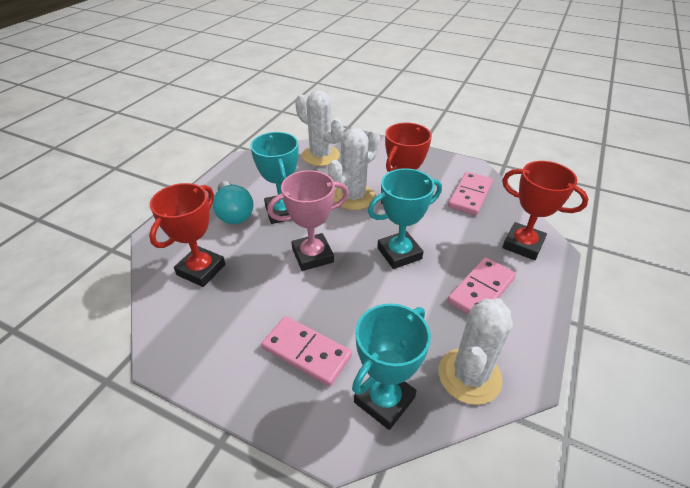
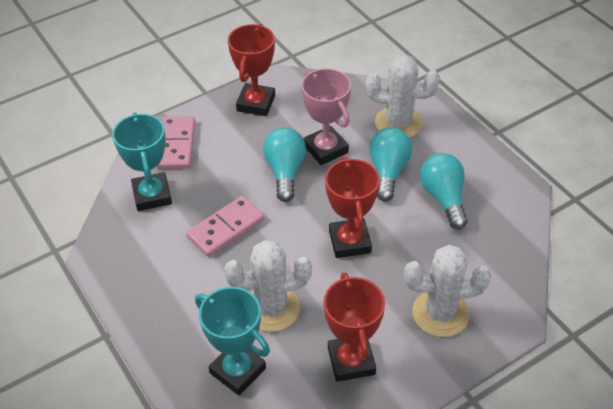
pink domino: 3 -> 2
turquoise light bulb: 1 -> 3
turquoise trophy: 3 -> 2

